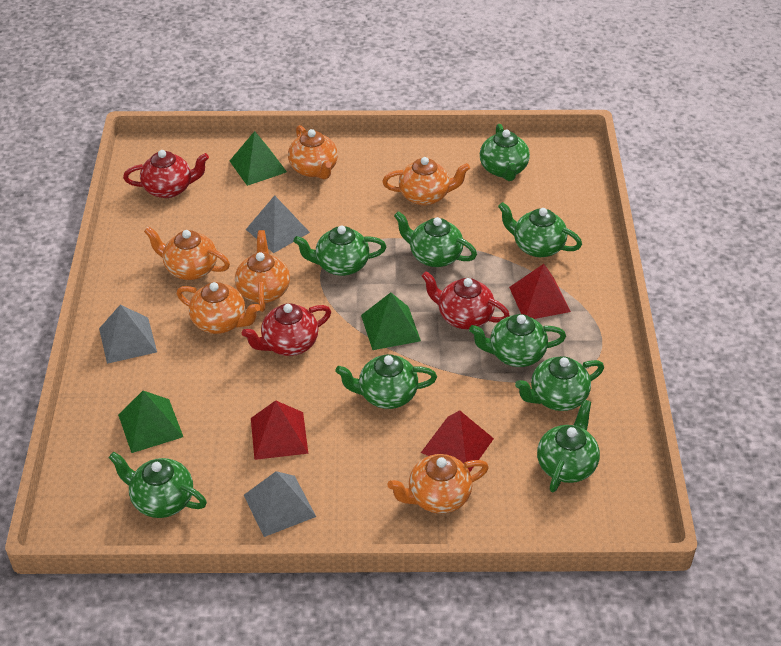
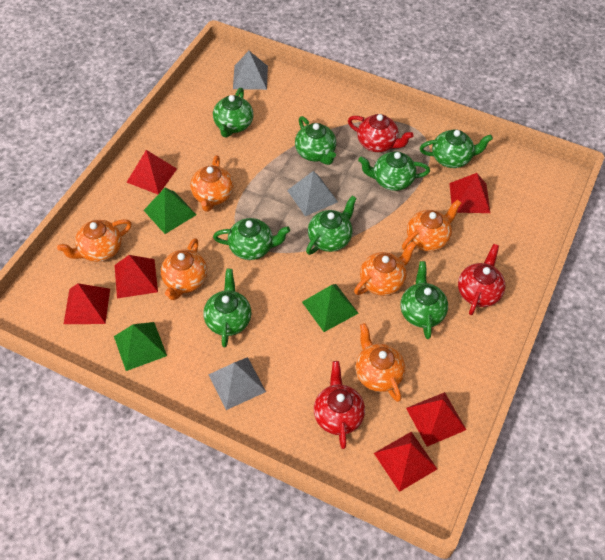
green teapot: 9 -> 8
red pyramid: 3 -> 6

